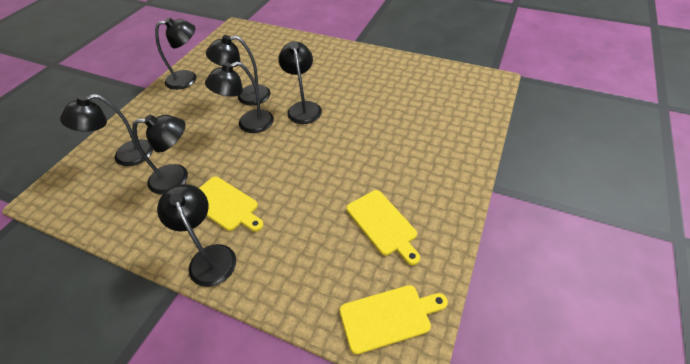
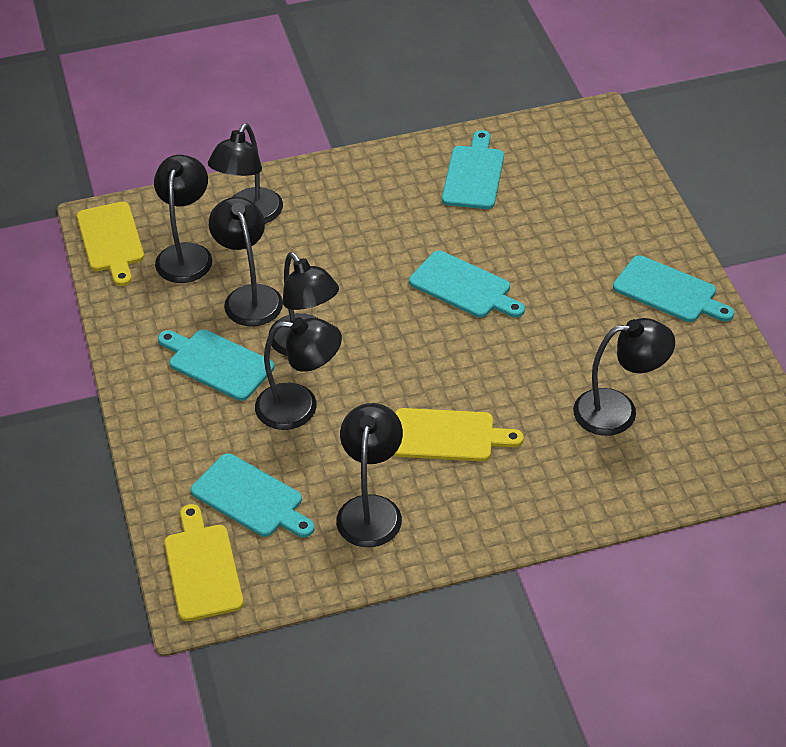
turquoise cutting board: 0 -> 5

